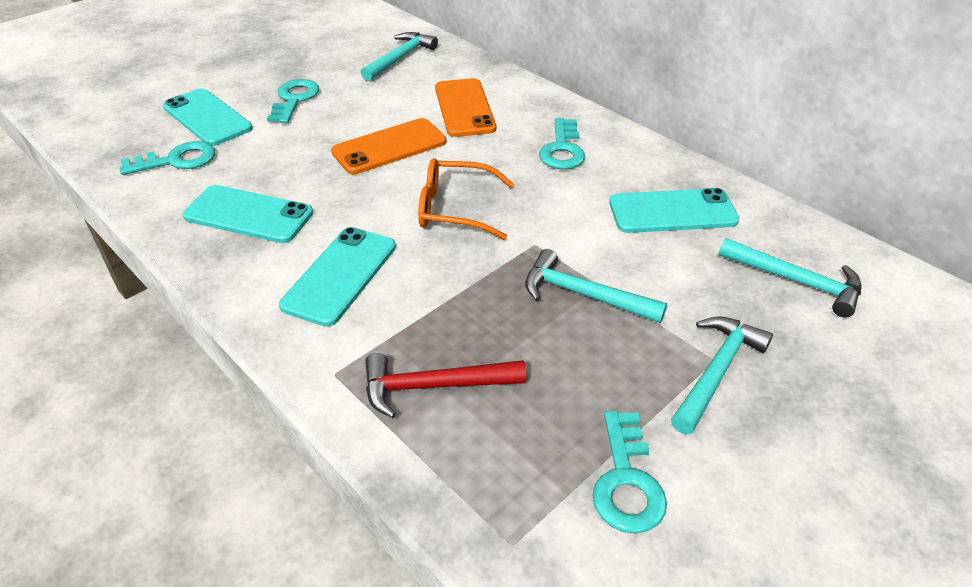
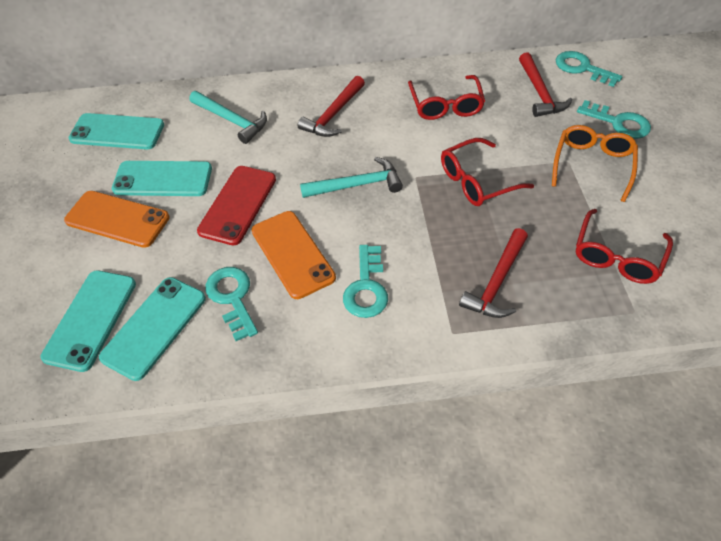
red glasses: 0 -> 3
red hammer: 1 -> 3
red phone: 0 -> 1
turquoise hammer: 4 -> 2

